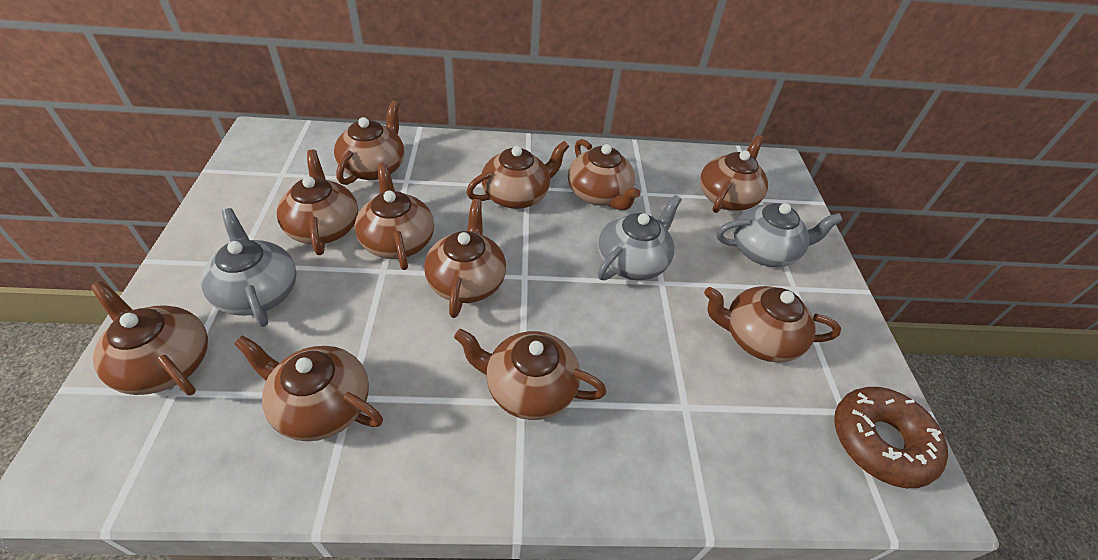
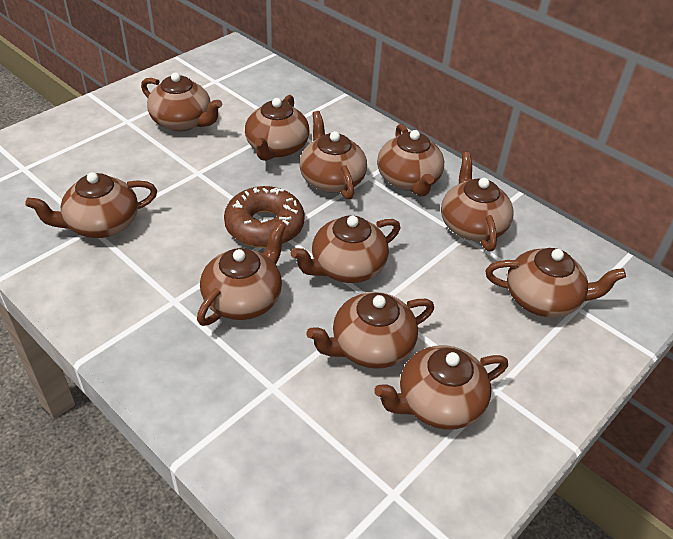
grey teapot: 3 -> 0

